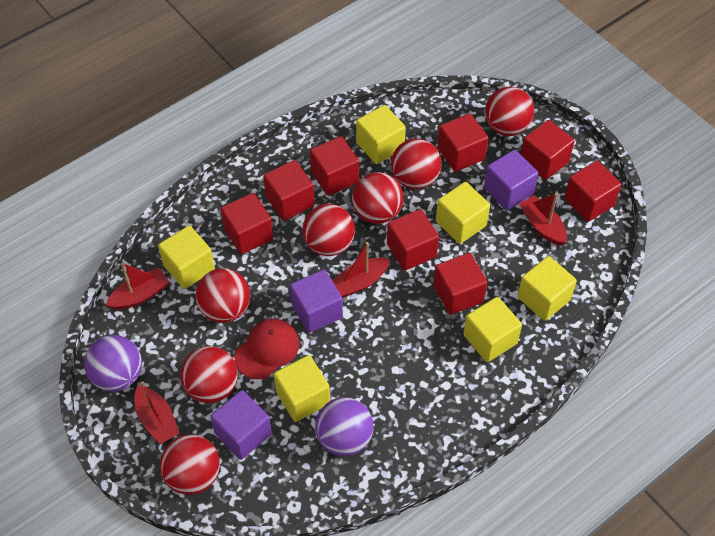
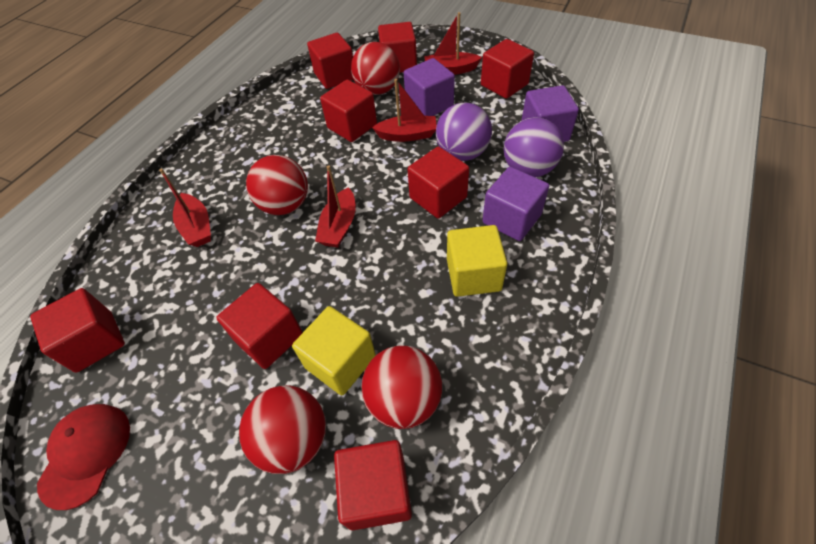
red ball: 7 -> 4
yellow cube: 6 -> 2

